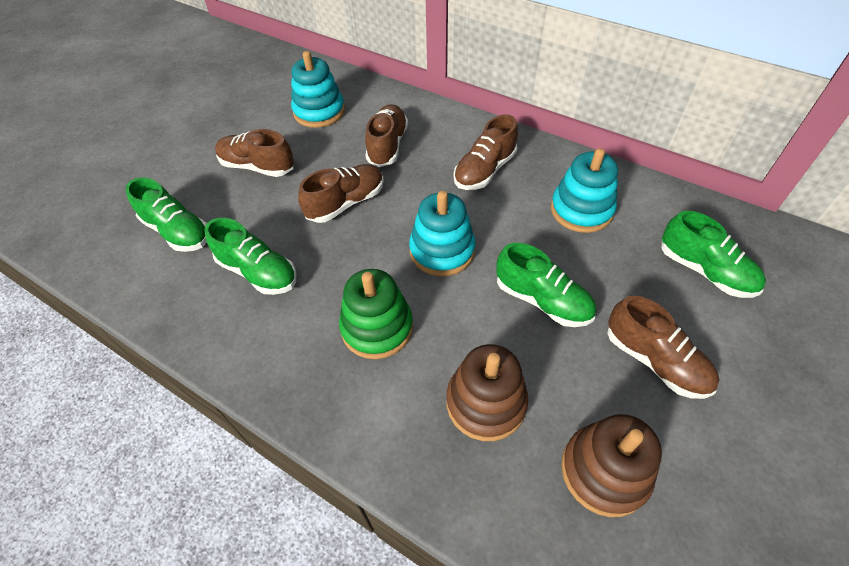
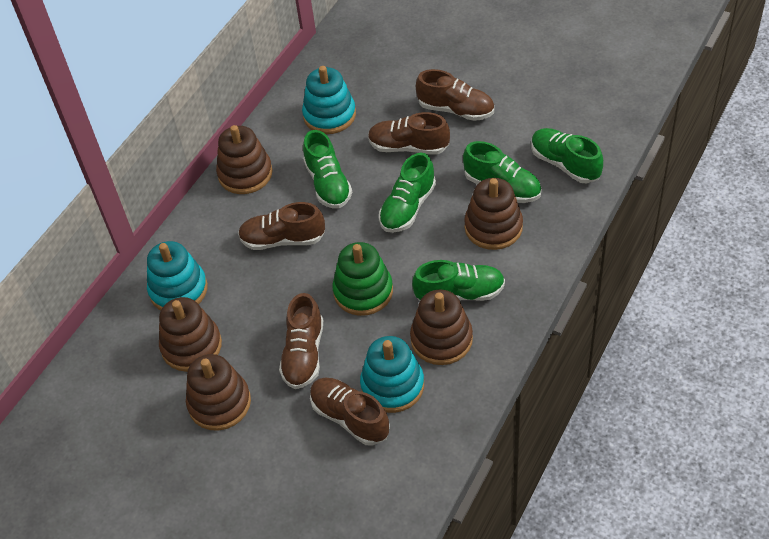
brown stacking toy: 2 -> 5
green shoe: 4 -> 5

